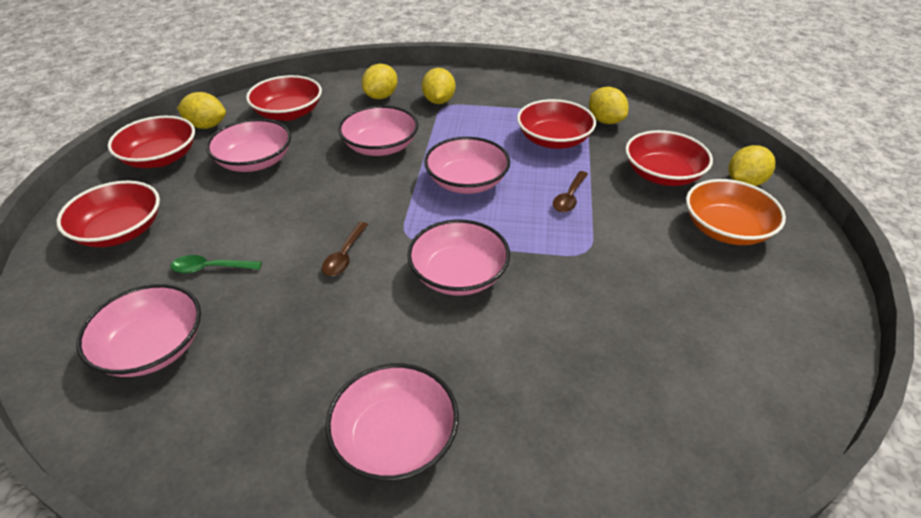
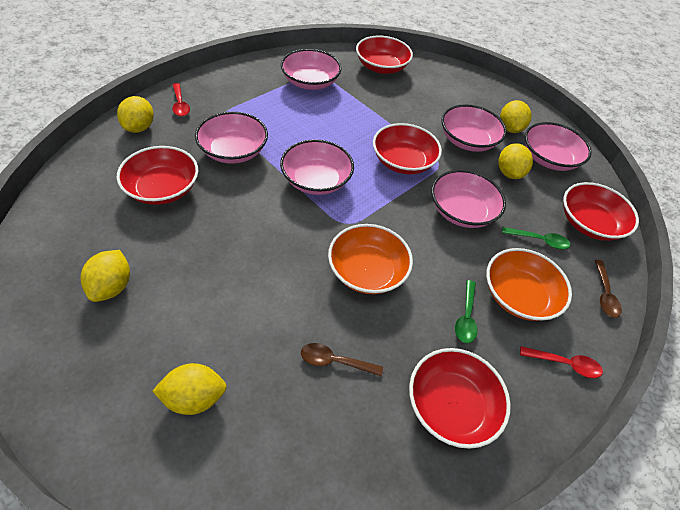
green spoon: 1 -> 2
orange bowl: 1 -> 2
red spoon: 0 -> 2

